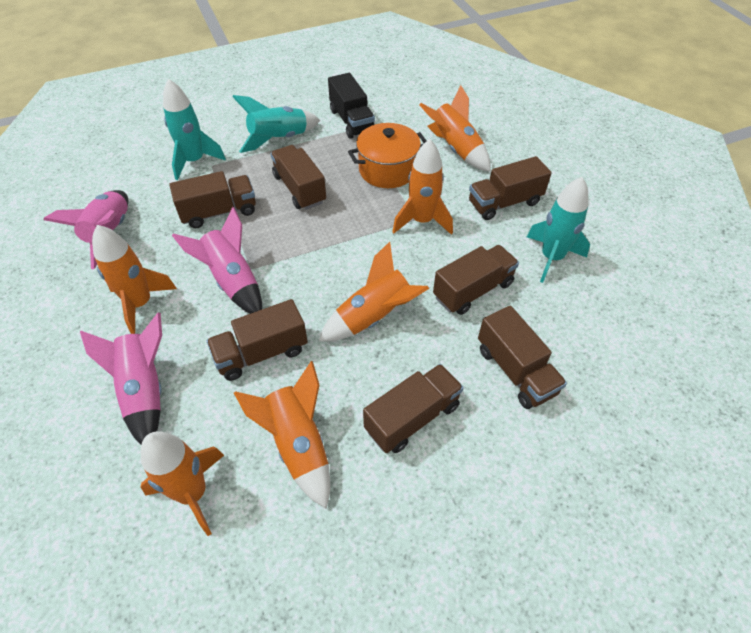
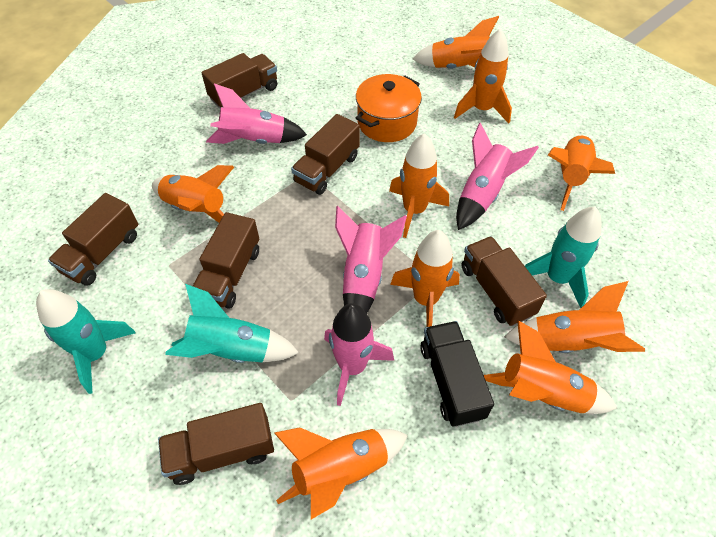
brown truck: 7 -> 6
orange rocket: 6 -> 9
pink rocket: 3 -> 4

